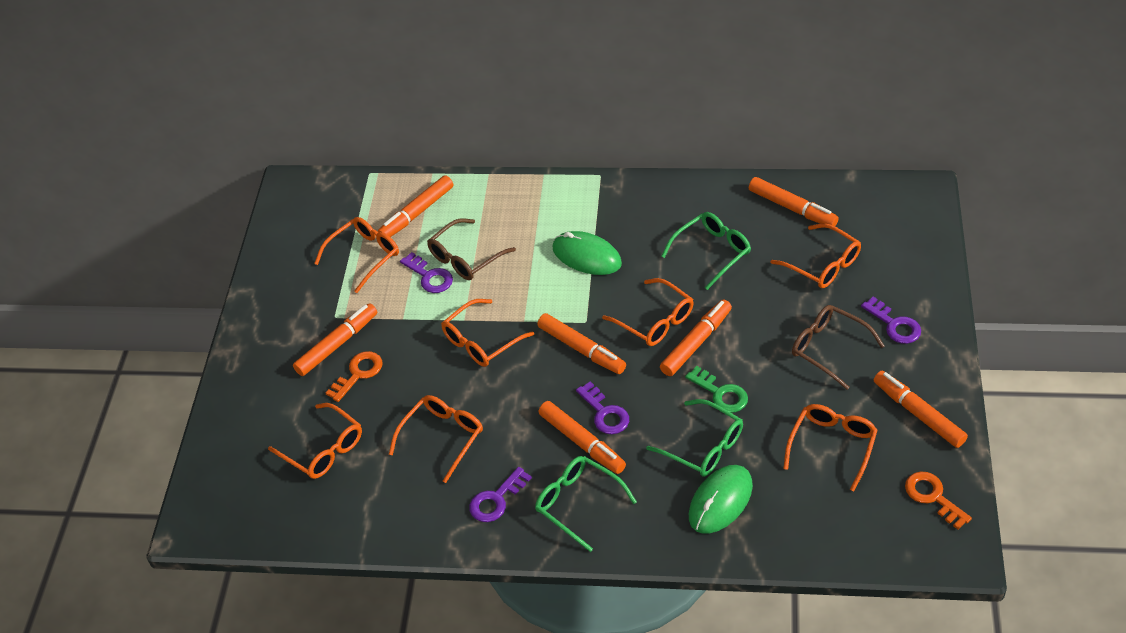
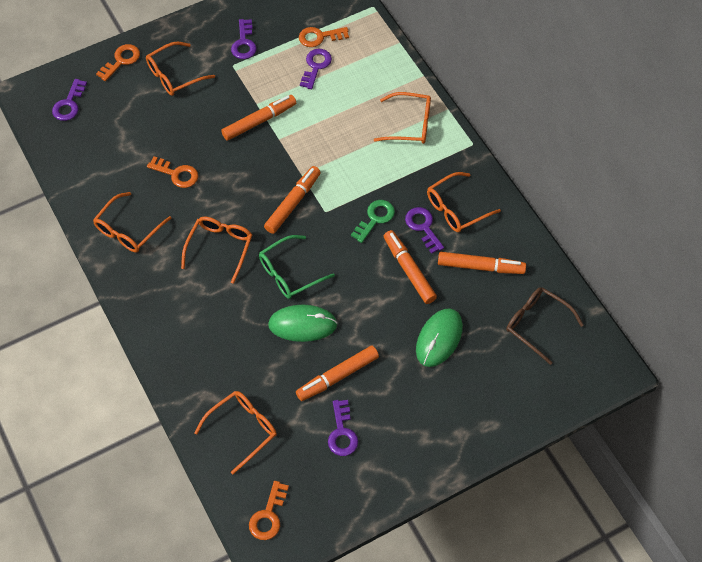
brown glasses: 2 -> 1
green glasses: 3 -> 1
orange glasses: 7 -> 6
orange key: 2 -> 4
orange marker: 7 -> 5
purple key: 4 -> 5

